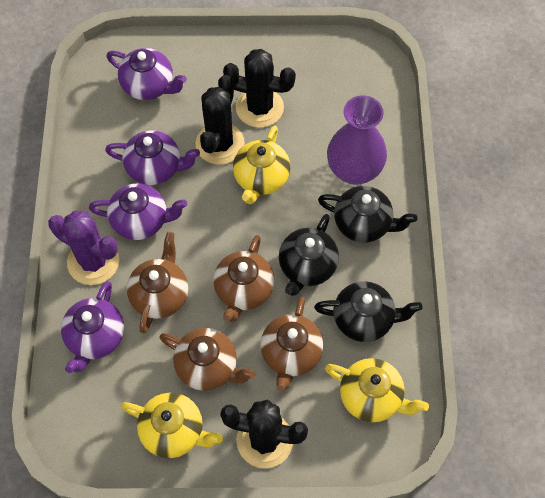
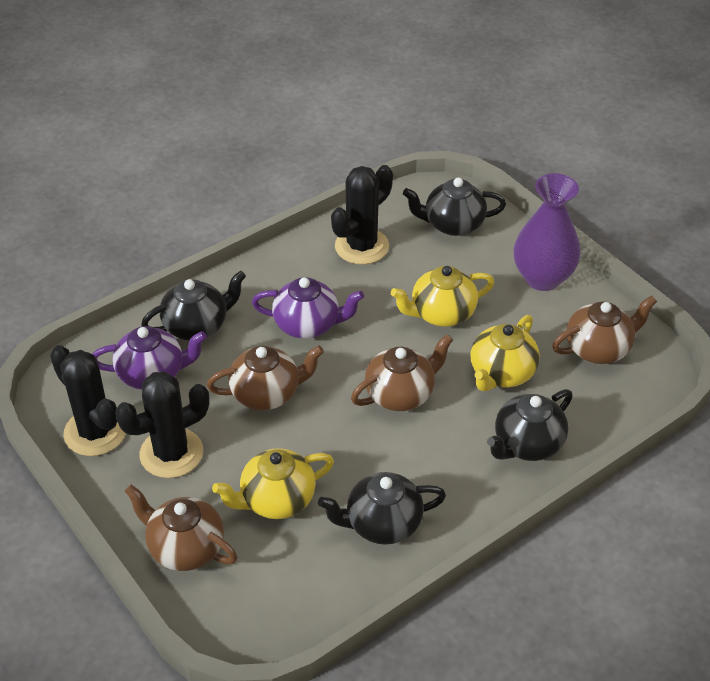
black teapot: 3 -> 4
purple cactus: 1 -> 0
purple teapot: 4 -> 2

